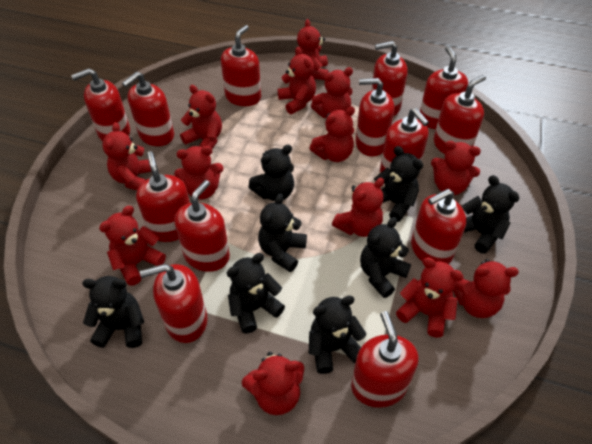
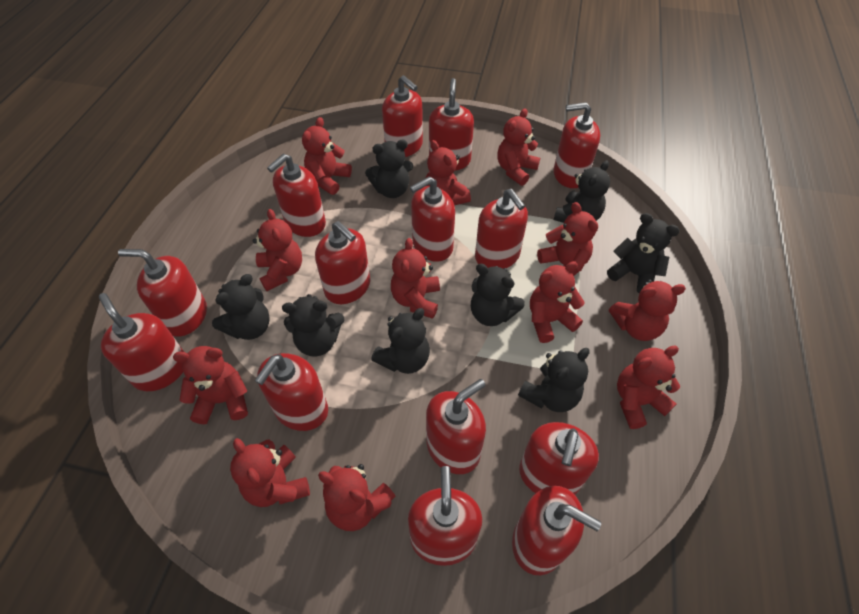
red soap dispenser: 13 -> 14
red teddy bear: 13 -> 12

